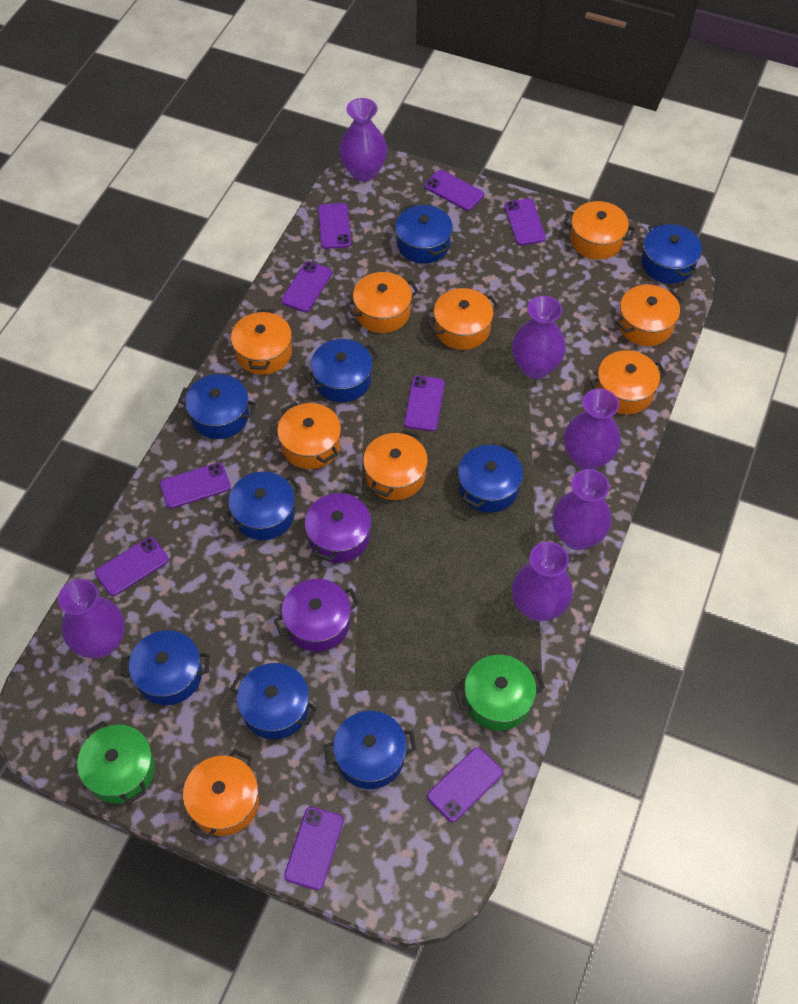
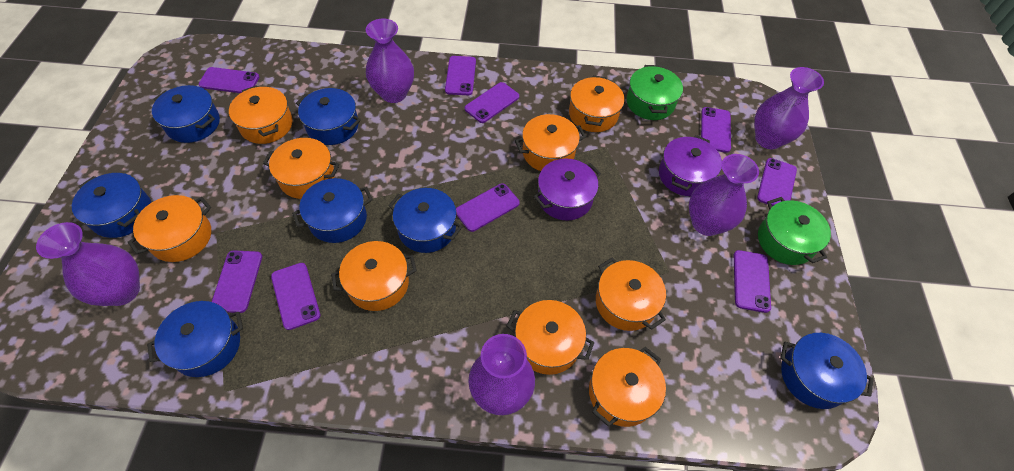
blue pot: 9 -> 7
purple vase: 6 -> 5

